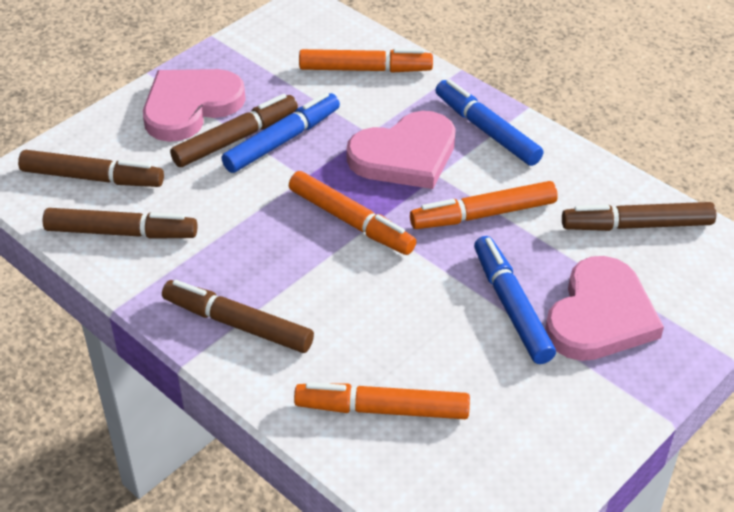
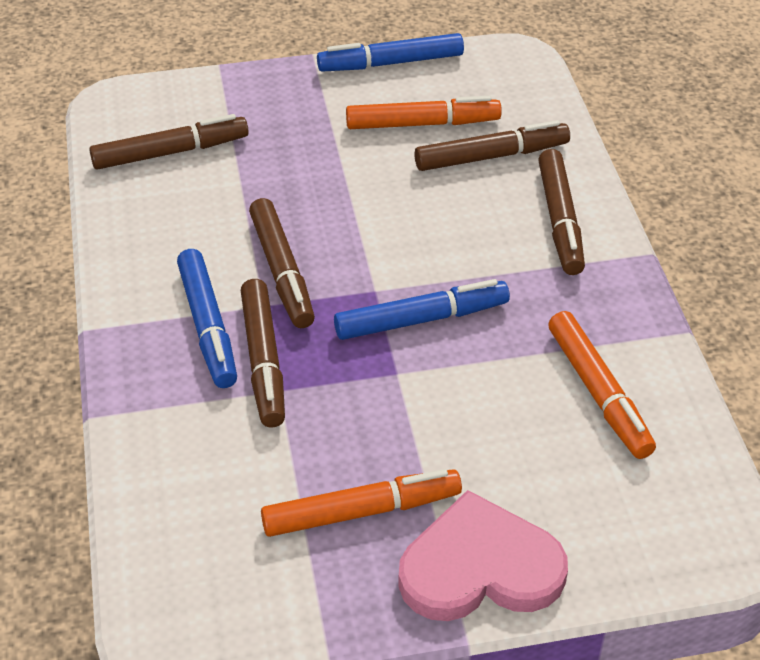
orange marker: 4 -> 3
pink heart: 3 -> 1

